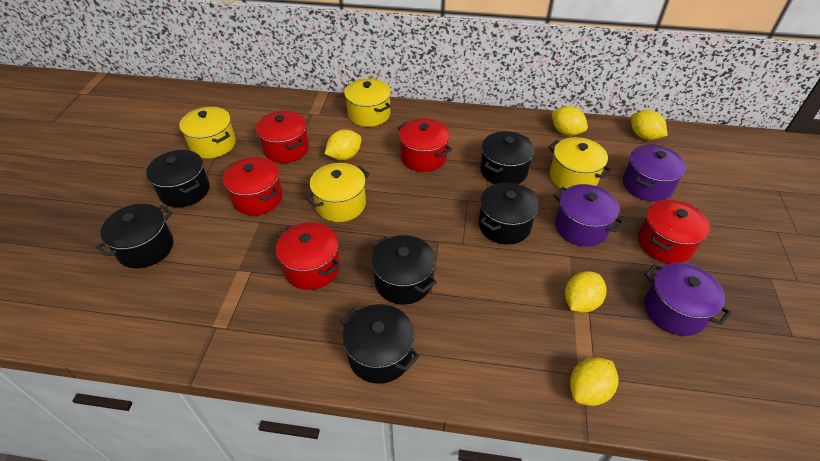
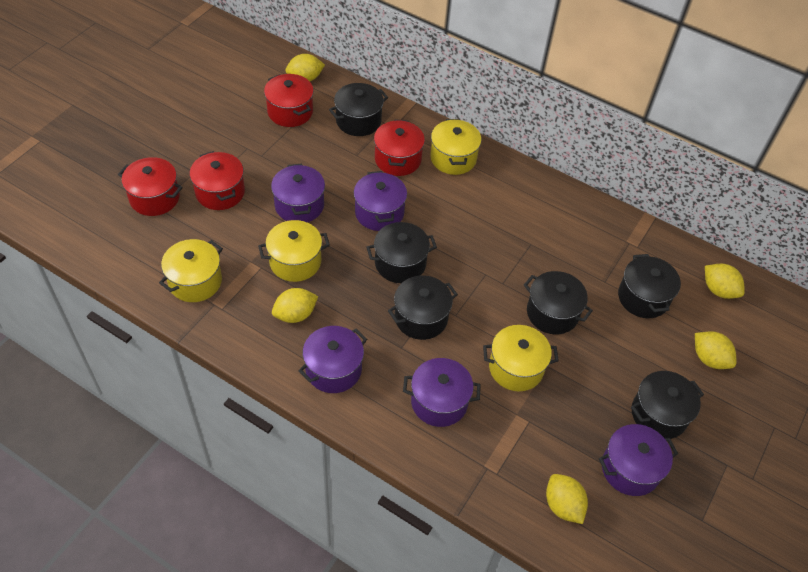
purple pot: 3 -> 5
red pot: 5 -> 4

